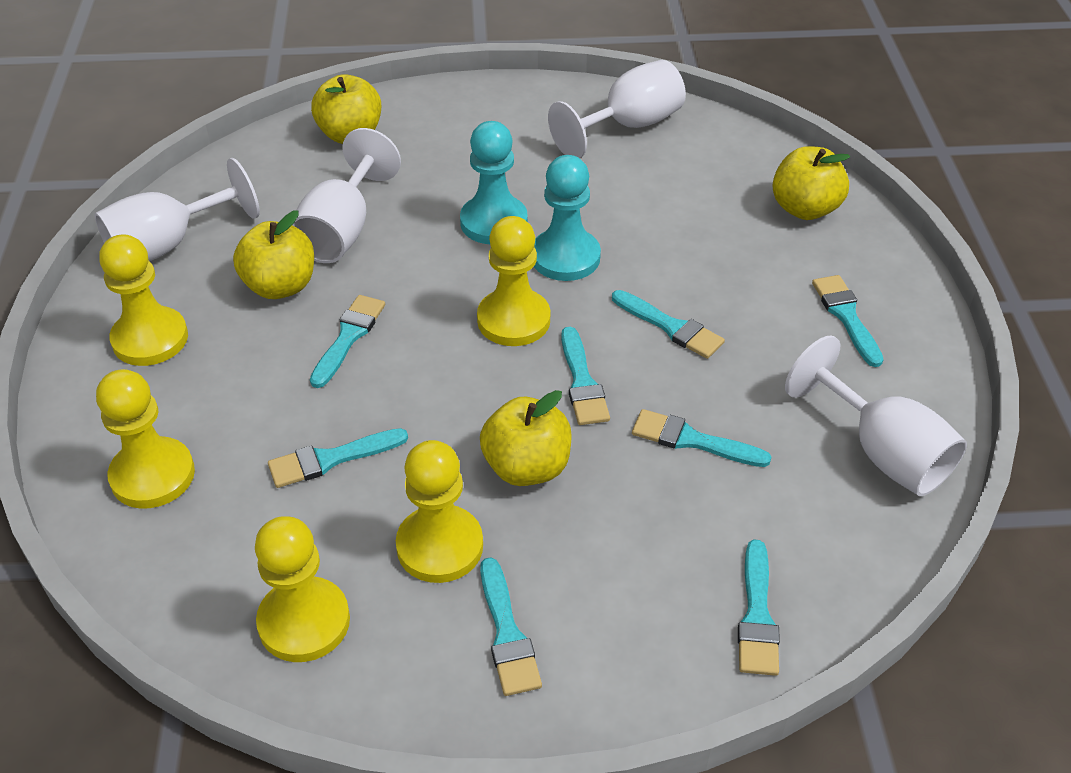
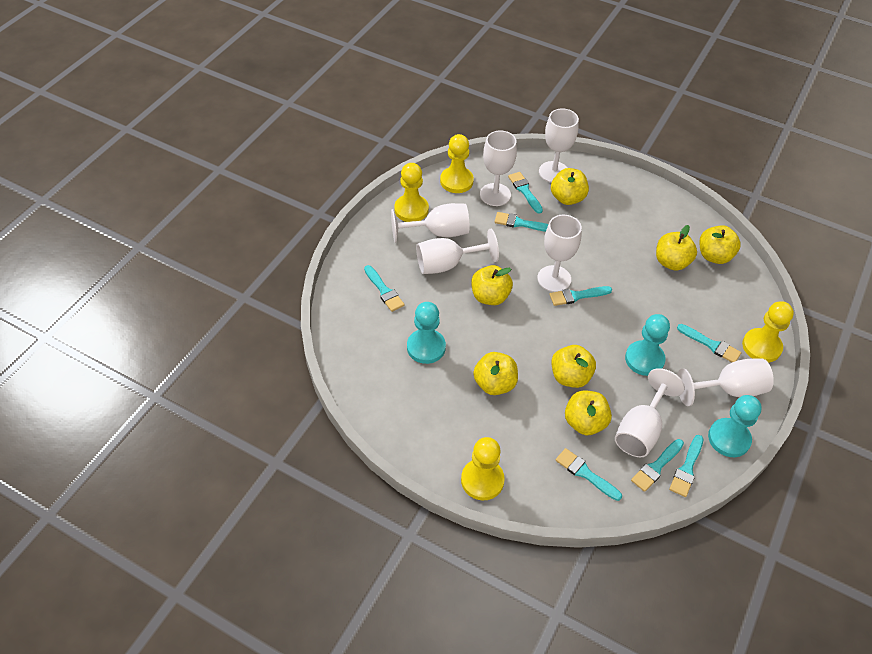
turquoise pawn: 2 -> 3
white goblet: 4 -> 7
yellow apple: 4 -> 7
yellow pawn: 5 -> 4

